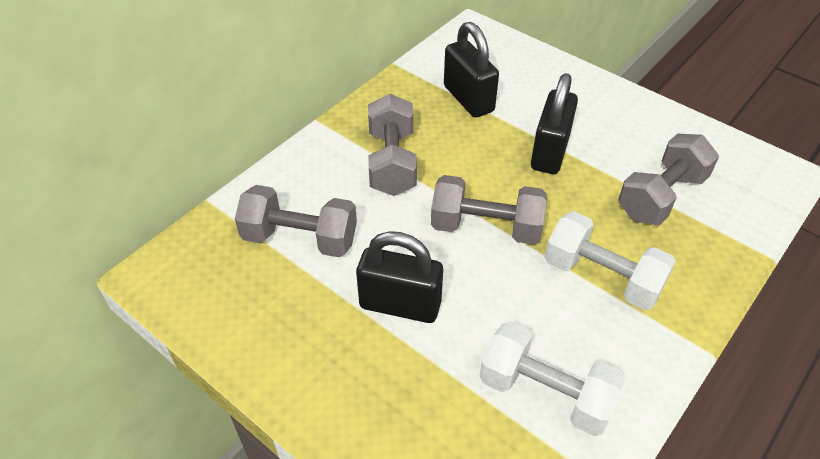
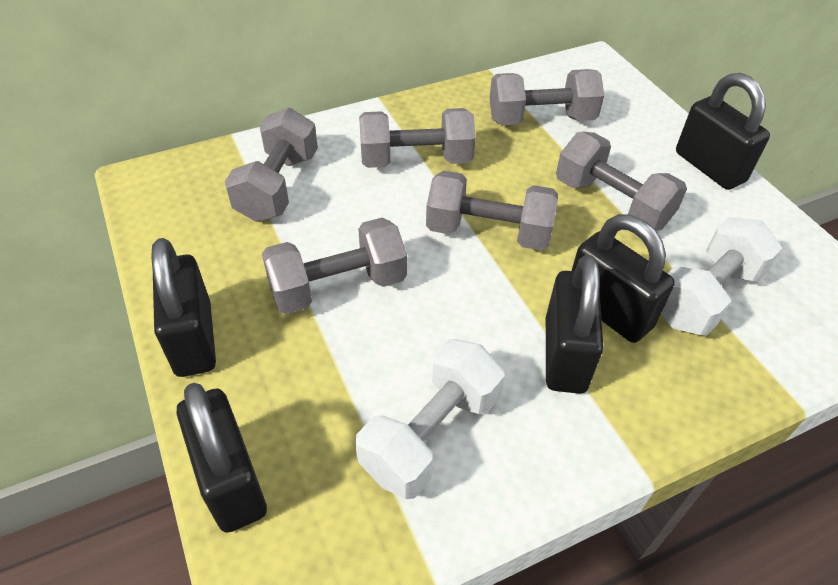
black padlock: 3 -> 5
grey dumbbell: 4 -> 6

